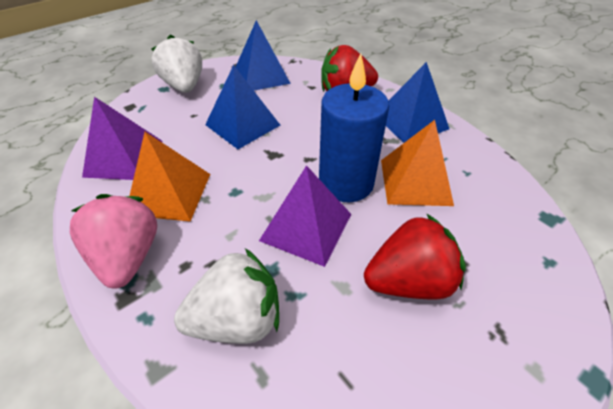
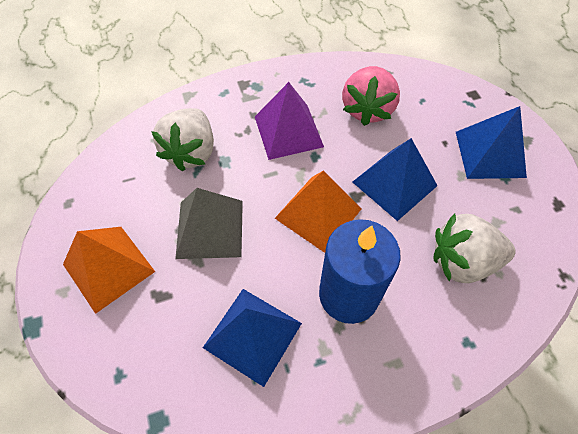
grey pyramid: 0 -> 1
purple pyramid: 2 -> 1
red strawberry: 2 -> 0

